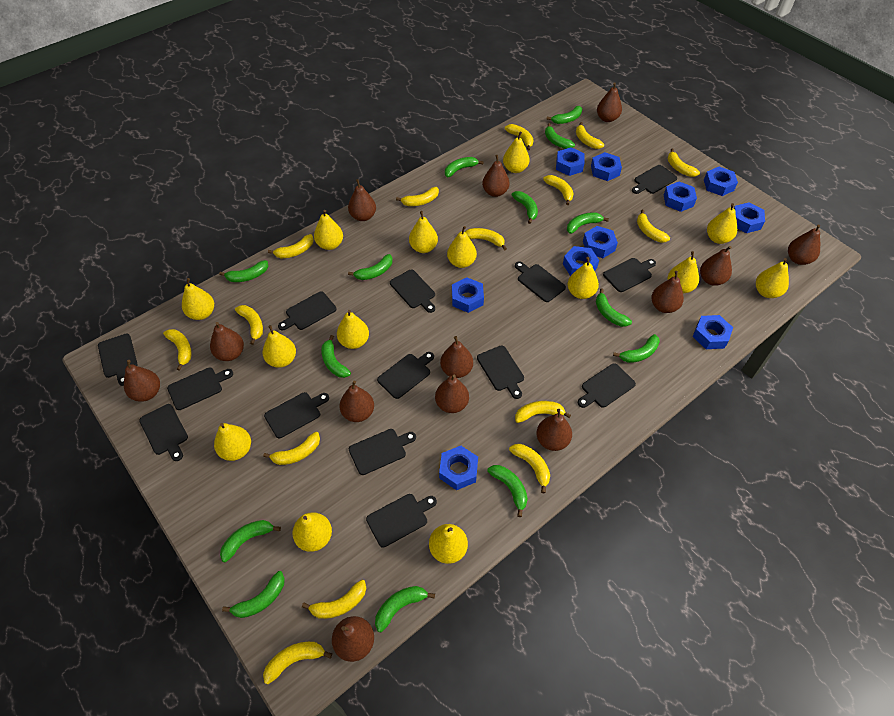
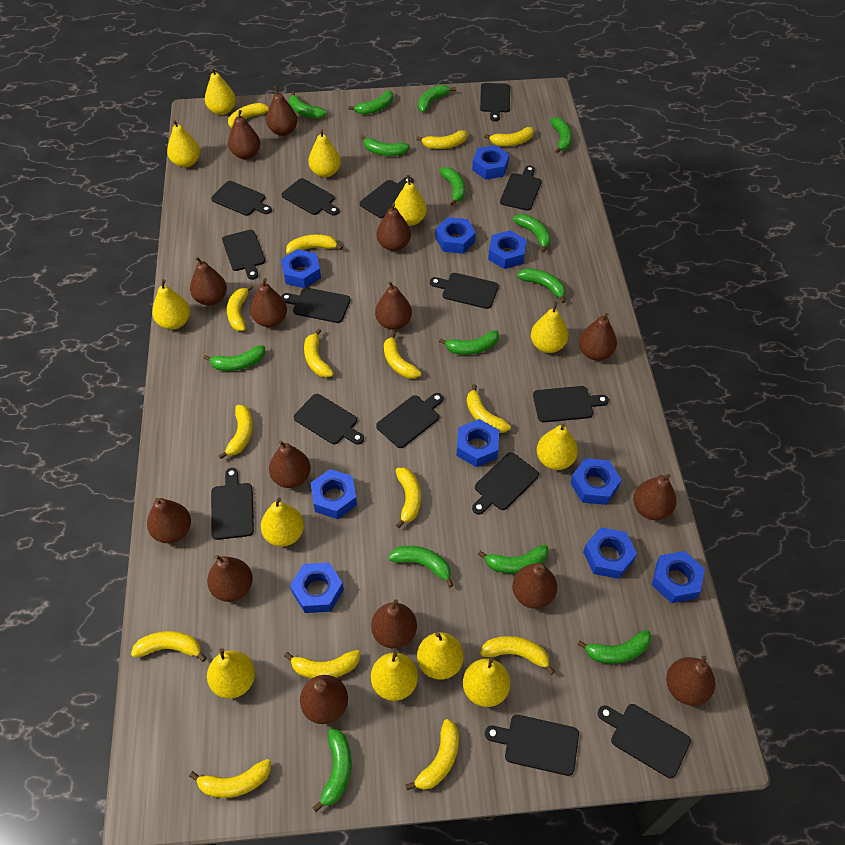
black cutting board: 14 -> 15
brown pear: 13 -> 15
yellow pear: 14 -> 12

